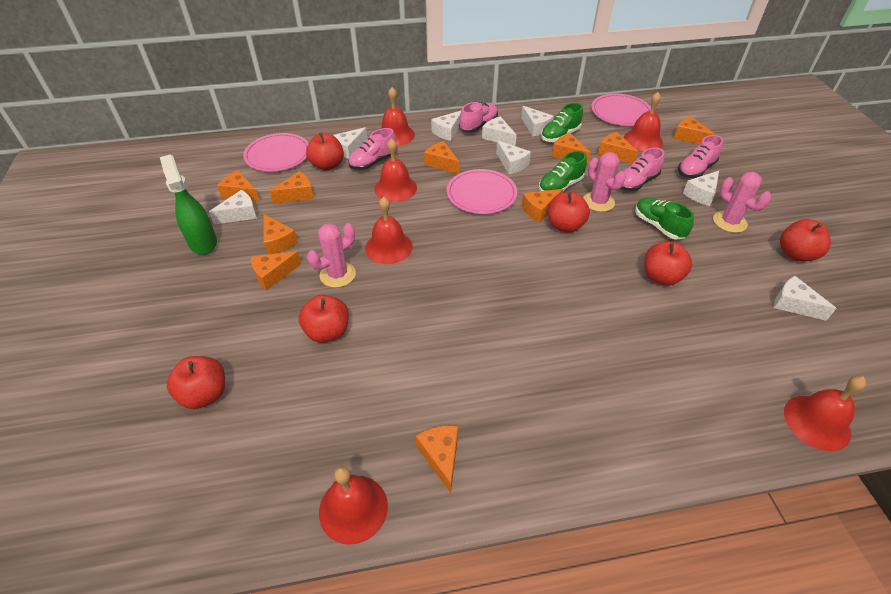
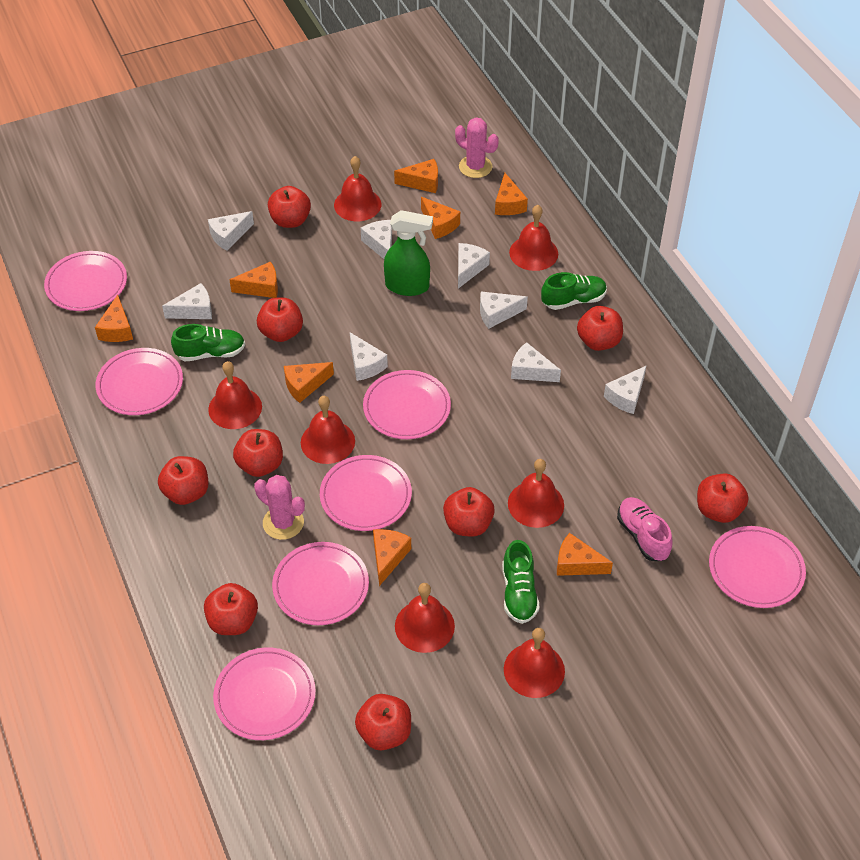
orange cheese: 10 -> 8
pink cactus: 3 -> 2
pink plate: 3 -> 7
pink shoe: 4 -> 1
red apple: 6 -> 9
red bell: 6 -> 7

